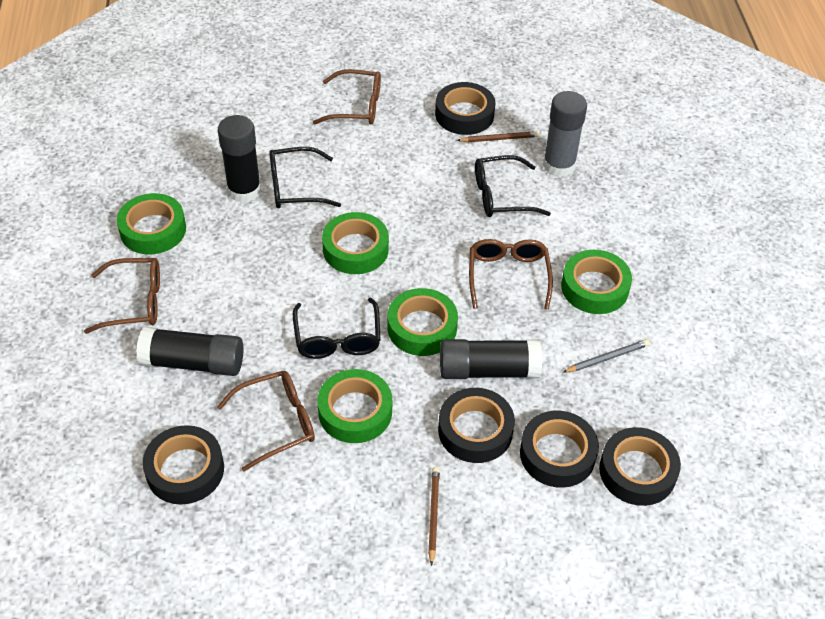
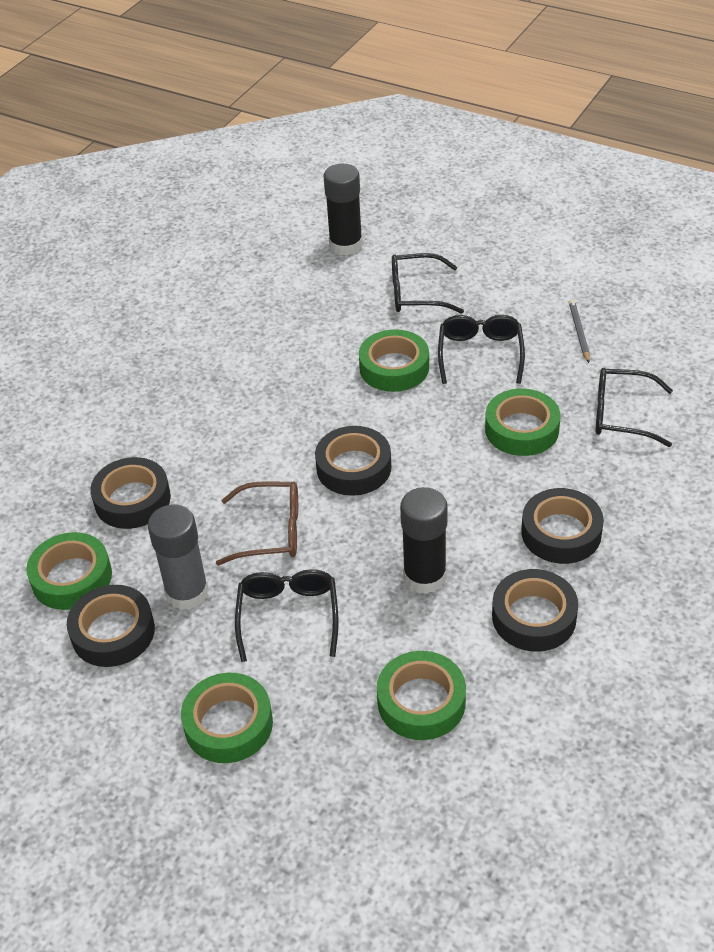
black glasses: 3 -> 4
black glue stick: 3 -> 2
brown glasses: 4 -> 1
brown pencil: 2 -> 0

